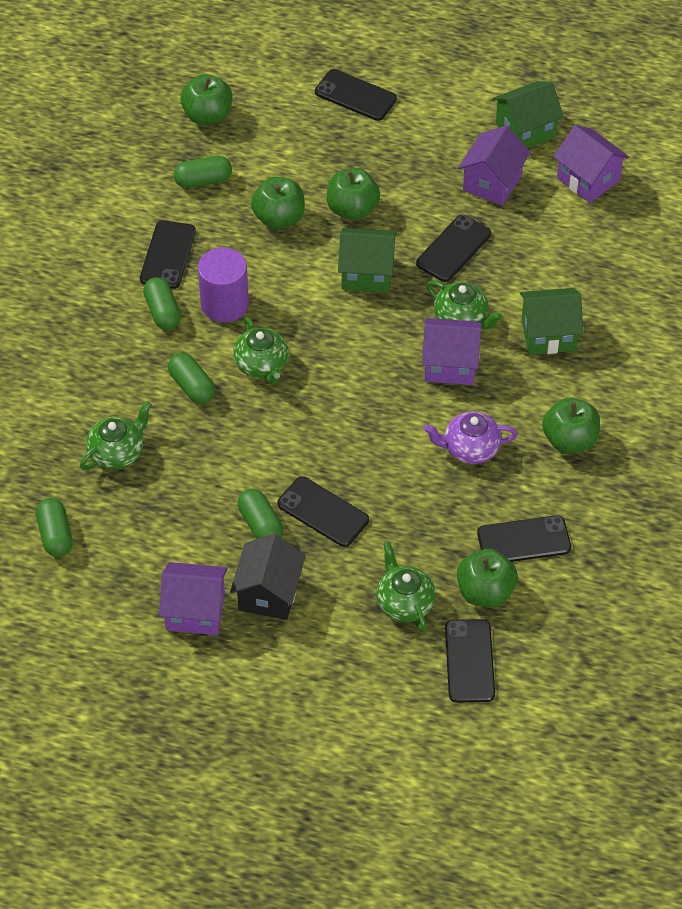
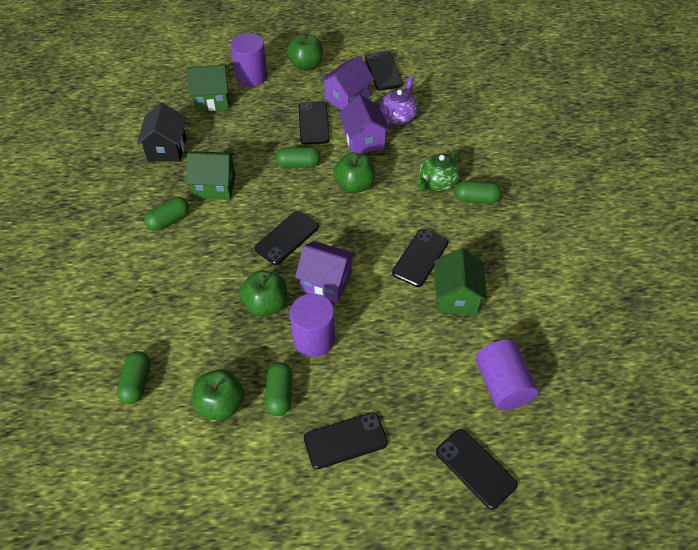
green apple: 5 -> 4
green teapot: 4 -> 1
purple cylinder: 1 -> 3
purple house: 4 -> 3

